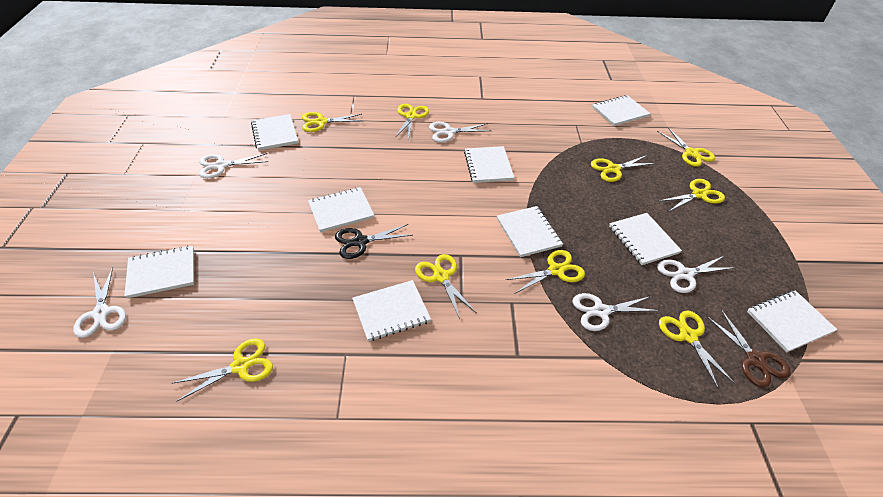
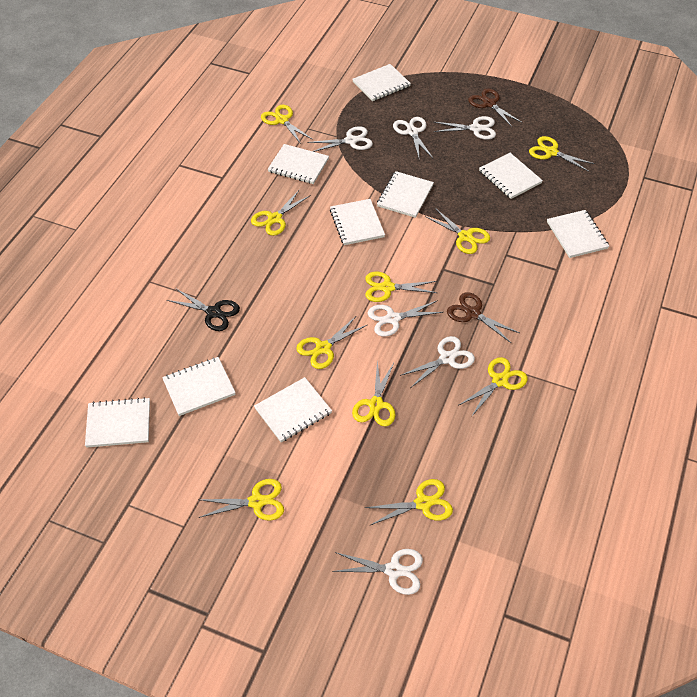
brown scissors: 1 -> 2
white scissors: 5 -> 6
yellow scissors: 9 -> 10

